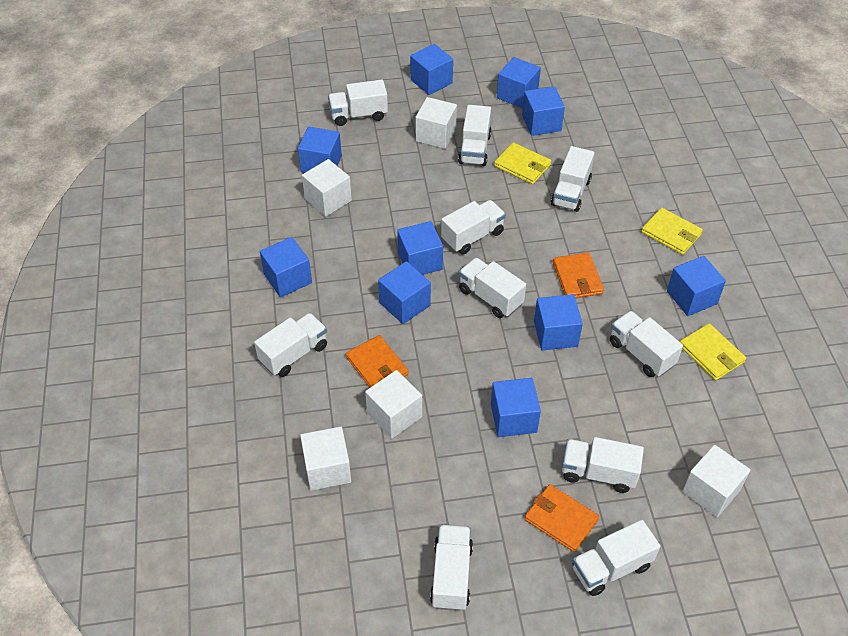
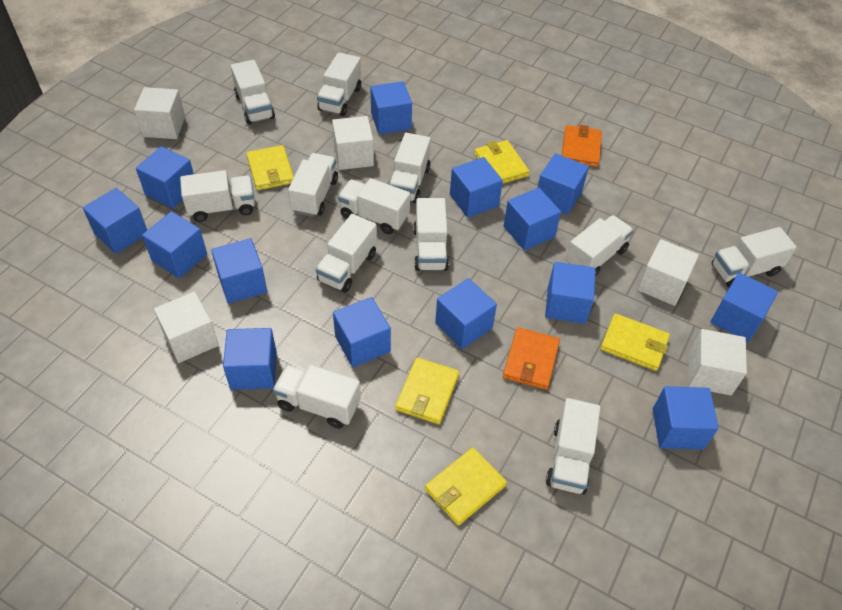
blue cube: 10 -> 14
orange wallet: 3 -> 2
white truck: 10 -> 12
yellow wallet: 3 -> 5

